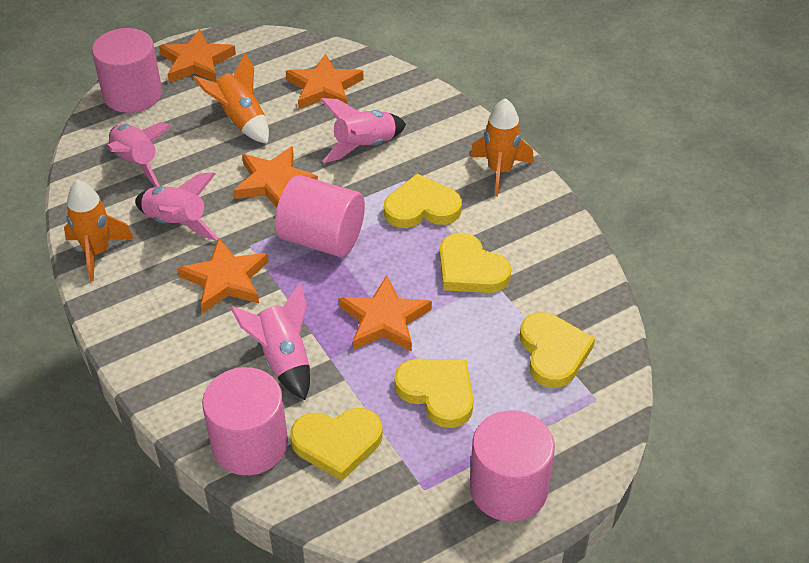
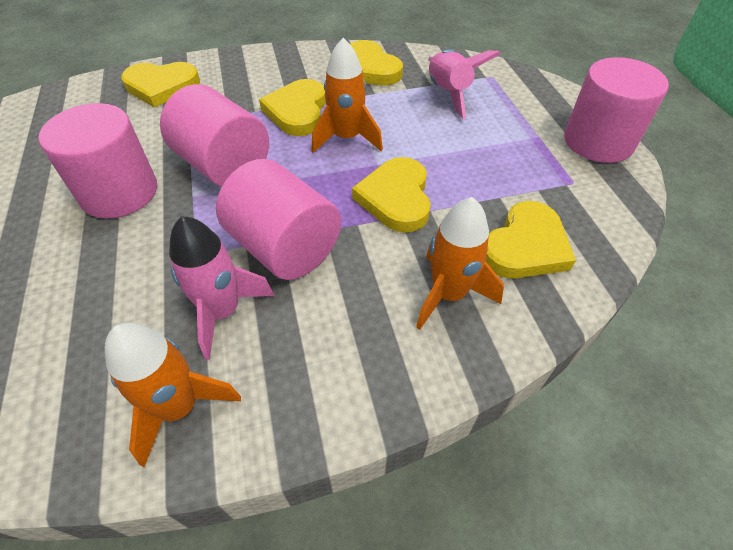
orange star: 5 -> 0
pink rocket: 4 -> 2

